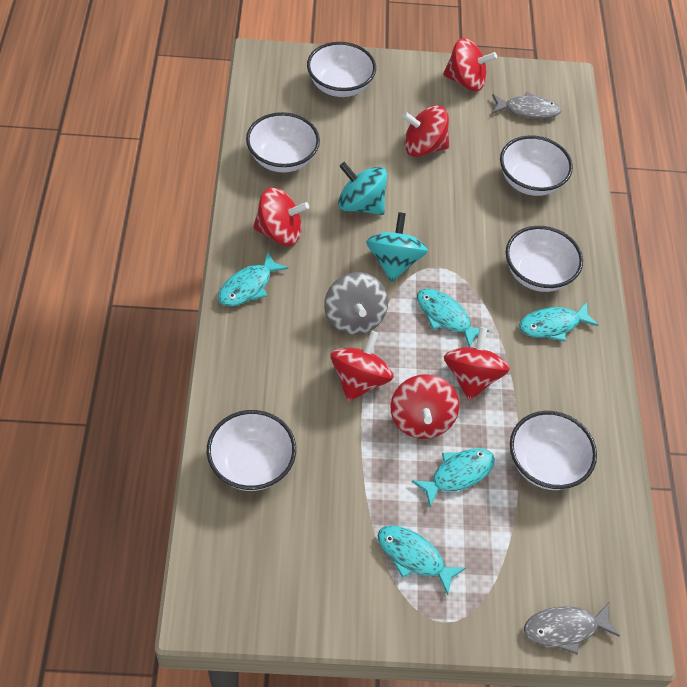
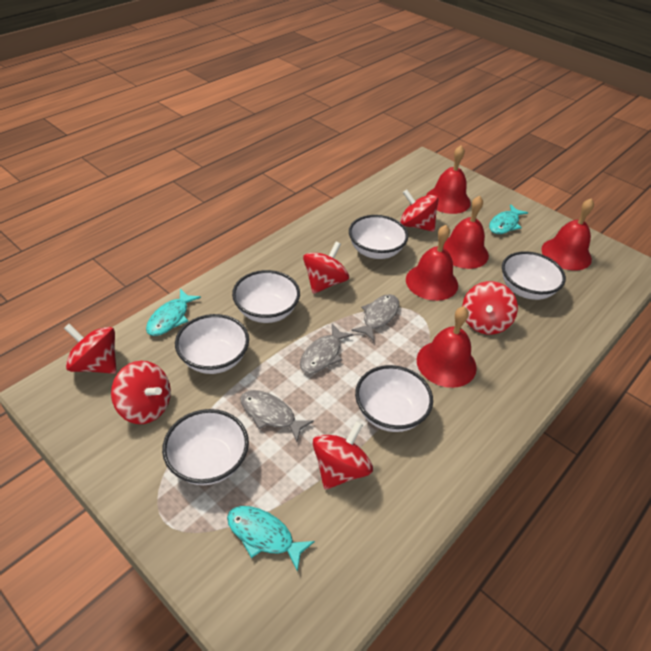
grey fish: 2 -> 3
grey spinning top: 1 -> 0
red bell: 0 -> 5
turquoise fish: 5 -> 3
turquoise spinning top: 2 -> 0

